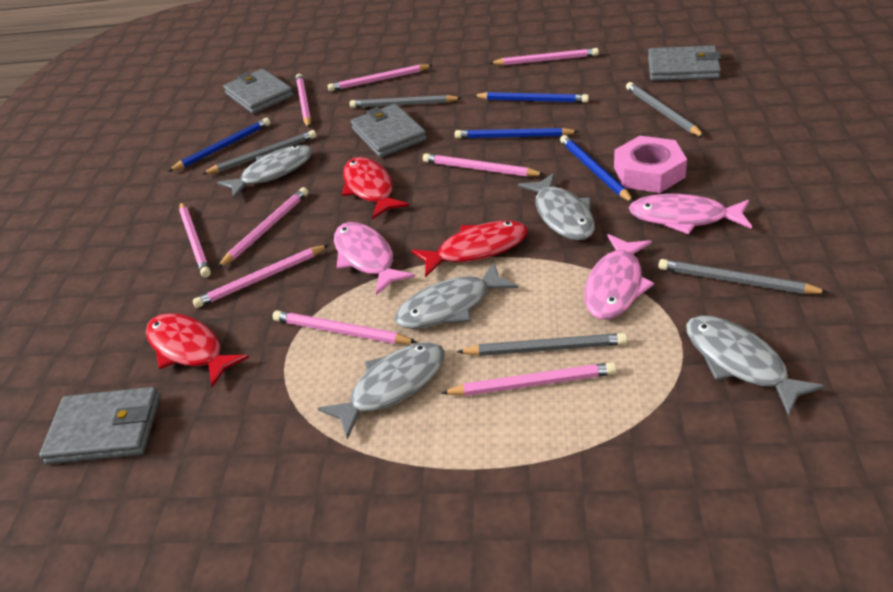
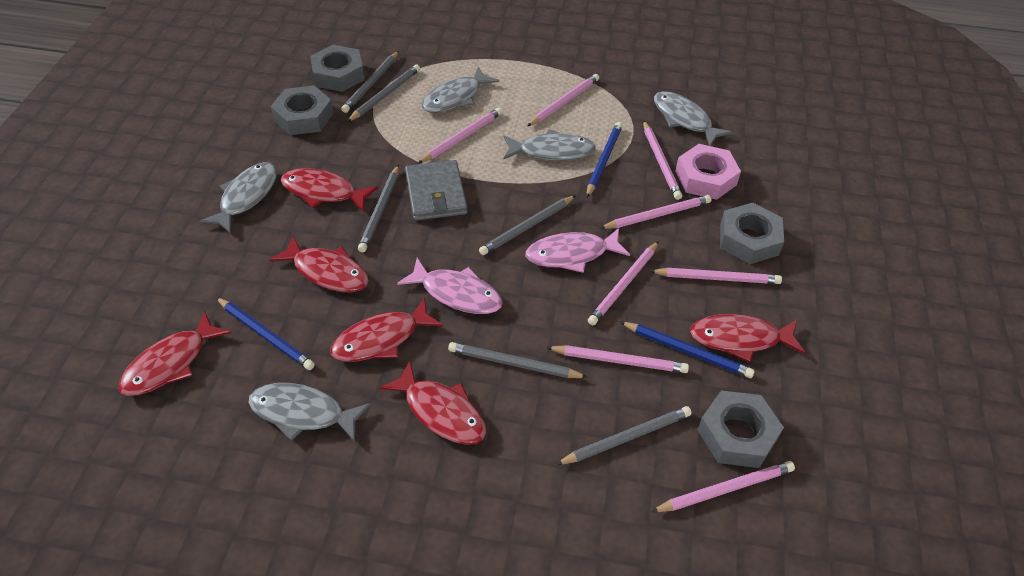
blue pencil: 4 -> 3
grey nut: 0 -> 4
grey pencil: 5 -> 6
grey wallet: 4 -> 1
pink fish: 3 -> 2
pink pencil: 9 -> 8
red fish: 3 -> 6

